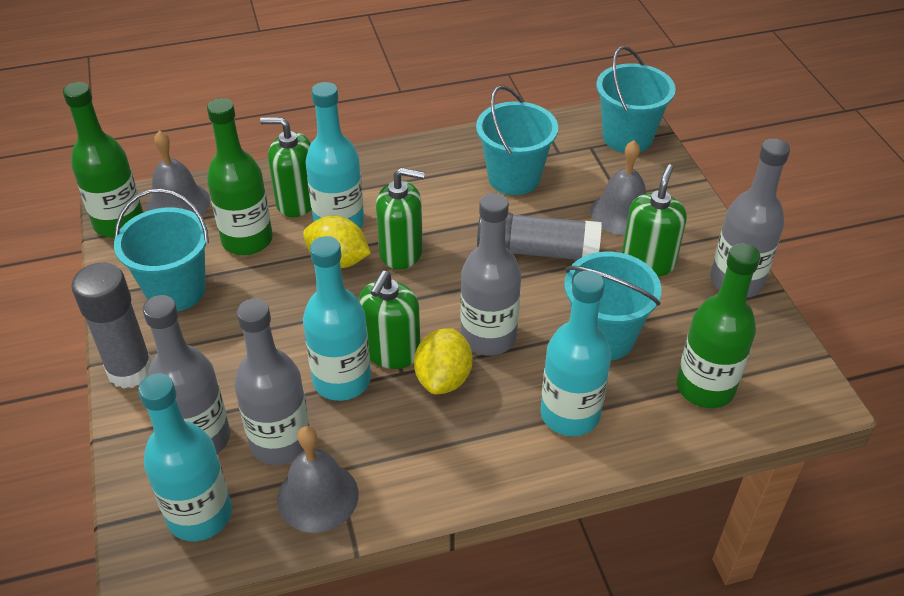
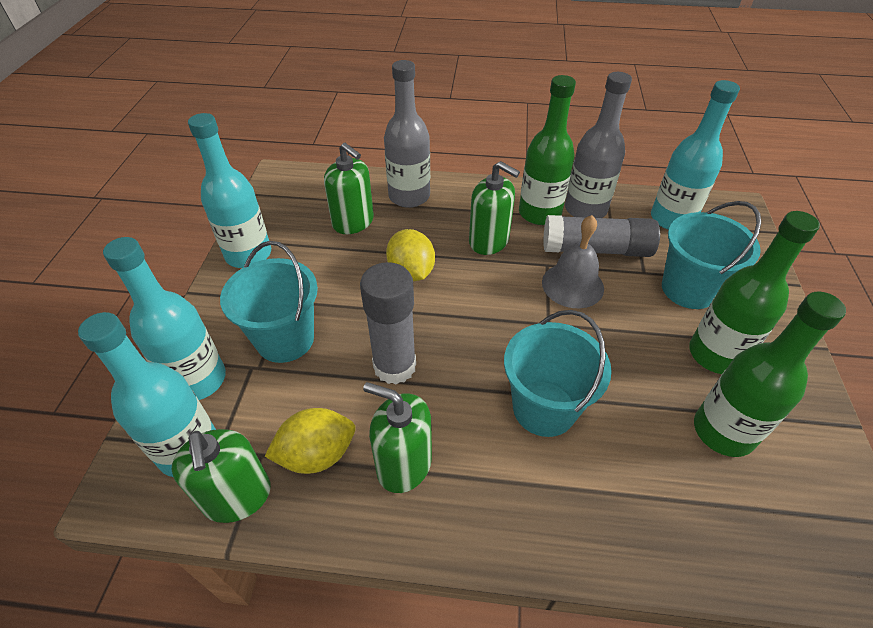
grey bell: 3 -> 1
grey bottle: 4 -> 2
turquoise bucket: 4 -> 3

